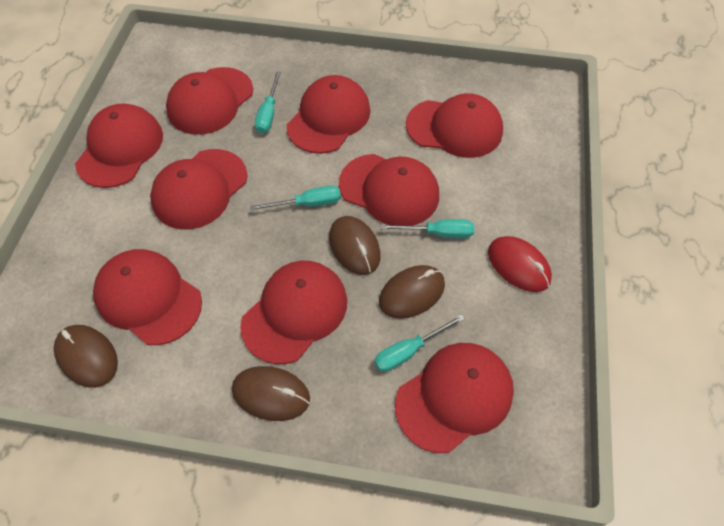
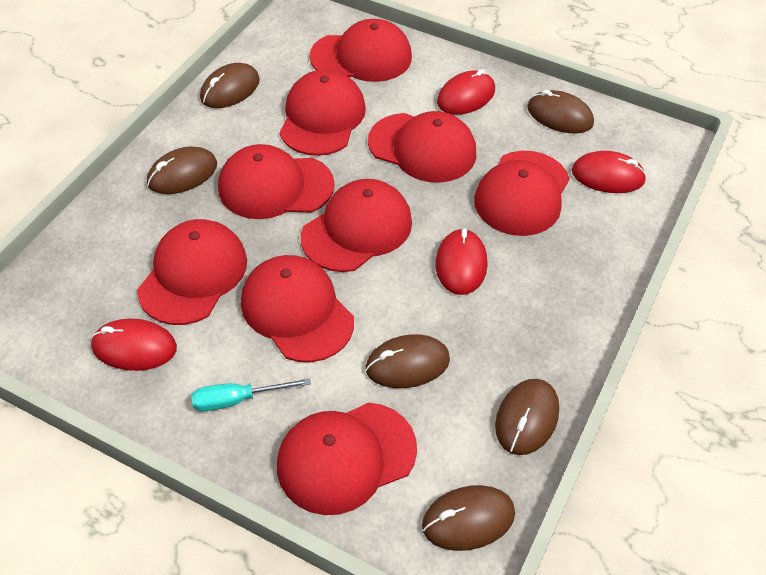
brown mouse: 4 -> 6
red mouse: 1 -> 4
turquoise screwdriver: 4 -> 1

